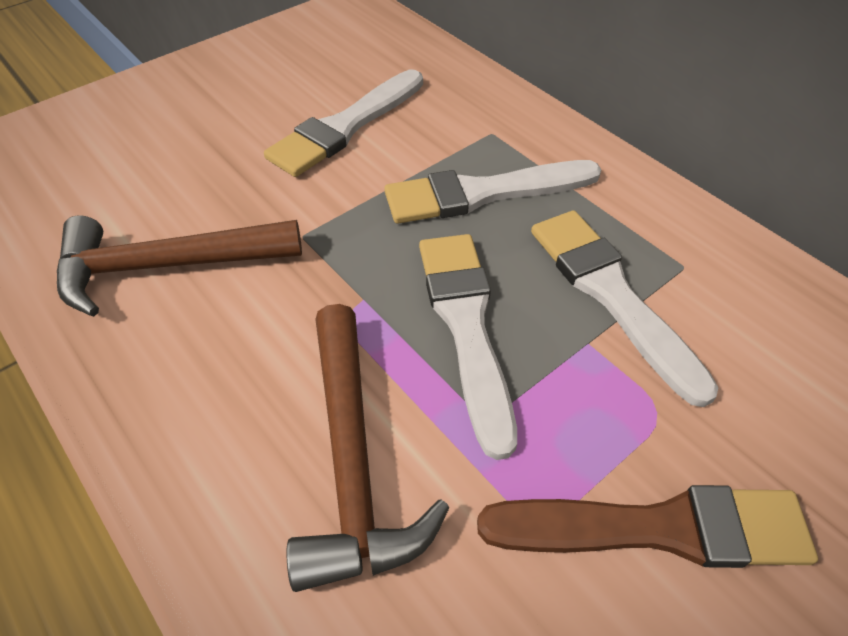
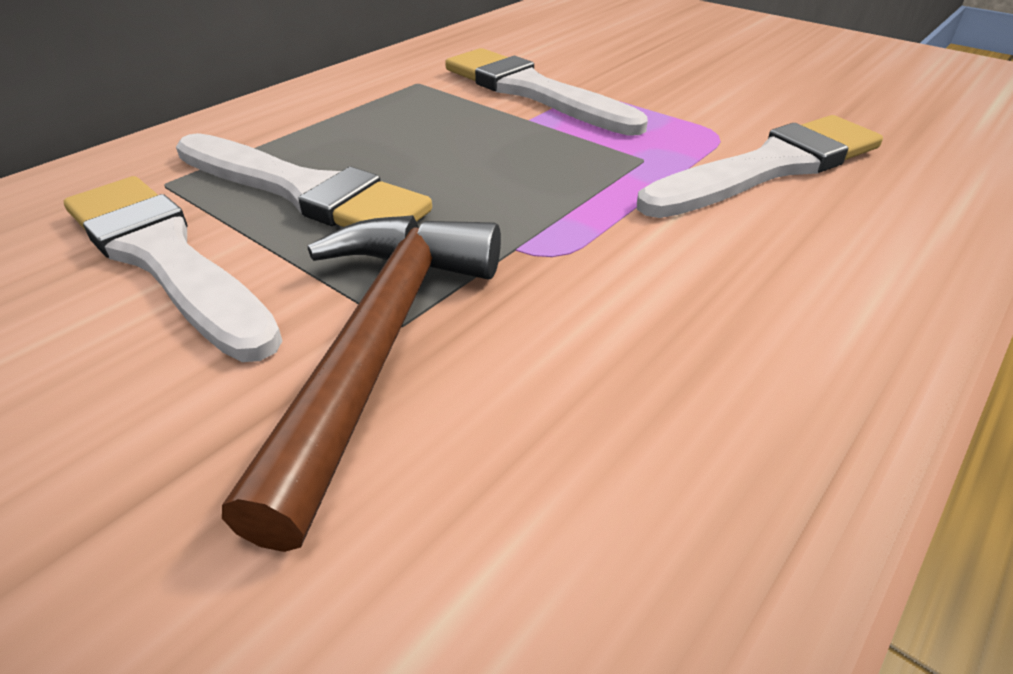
brown brush: 1 -> 0
brown hammer: 2 -> 1

